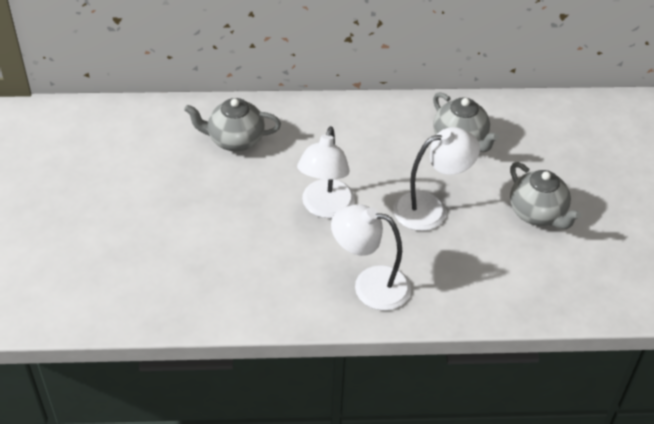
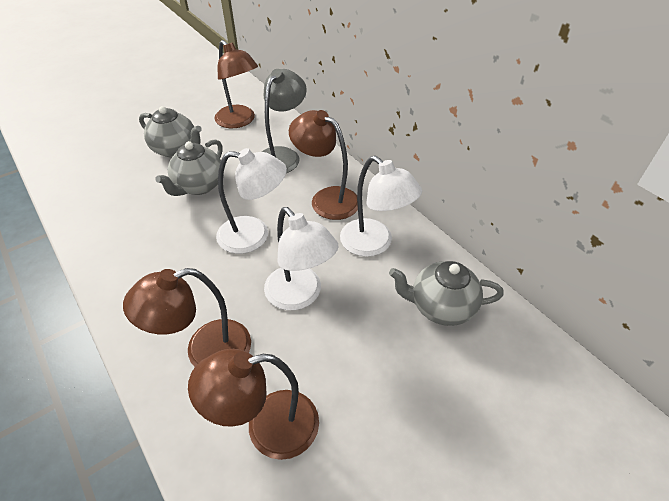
brown lamp: 0 -> 4
grey lamp: 0 -> 1

